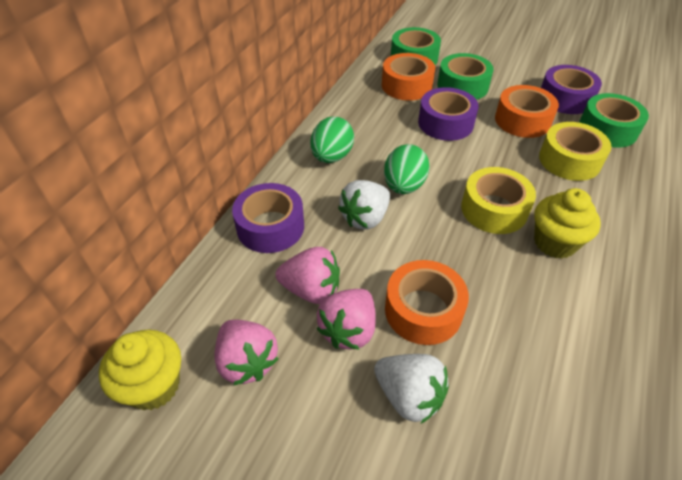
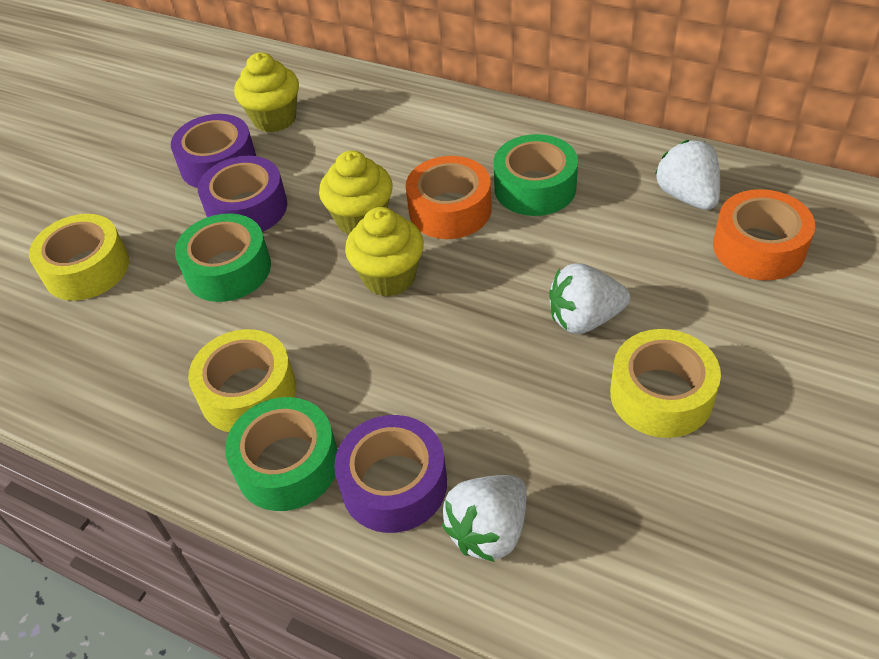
green egg: 2 -> 0
orange tape: 3 -> 2
pink strawberry: 3 -> 0
white strawberry: 2 -> 3
yellow cupcake: 2 -> 3
yellow tape: 2 -> 3

